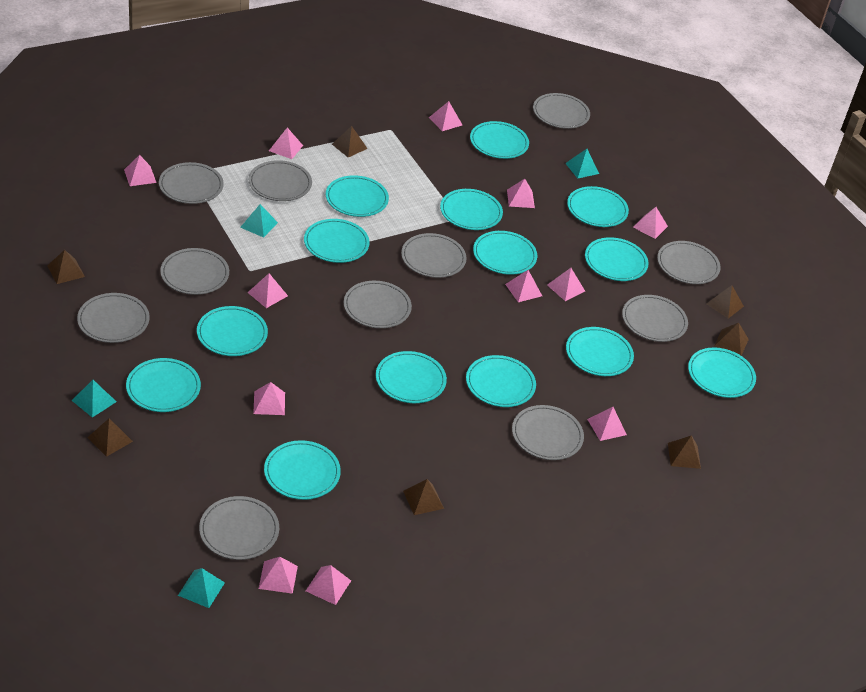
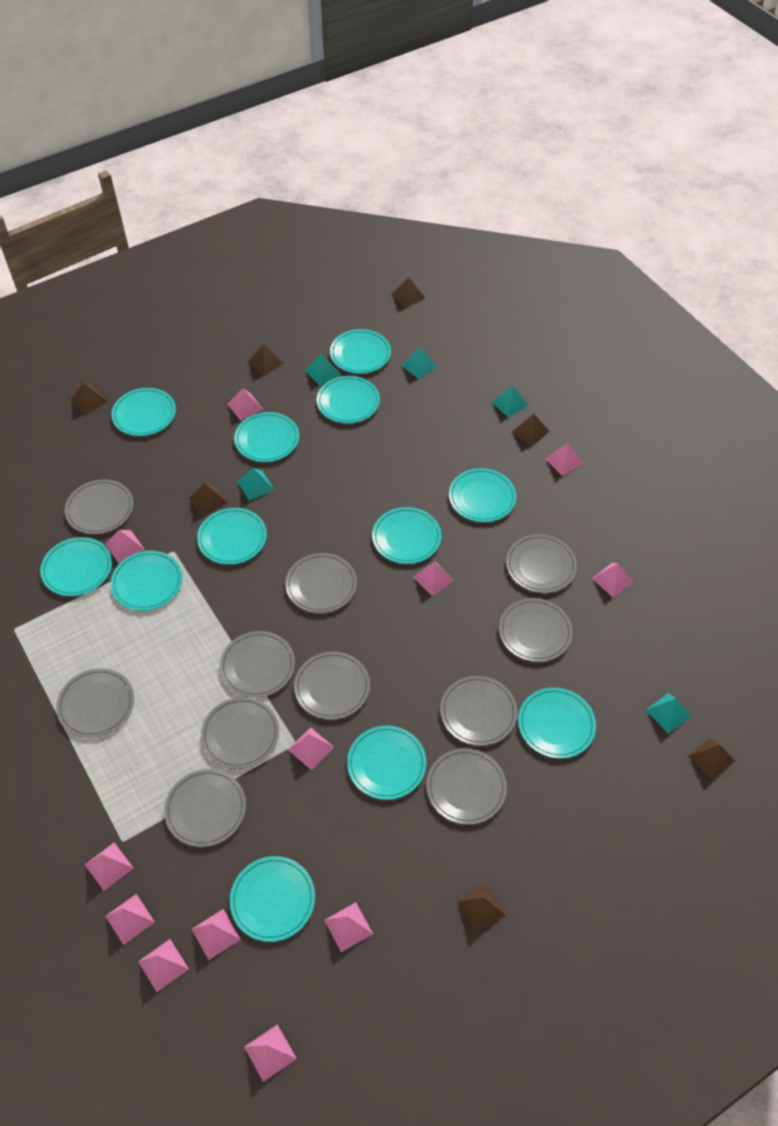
turquoise plate: 14 -> 12
turquoise pyramid: 4 -> 5

